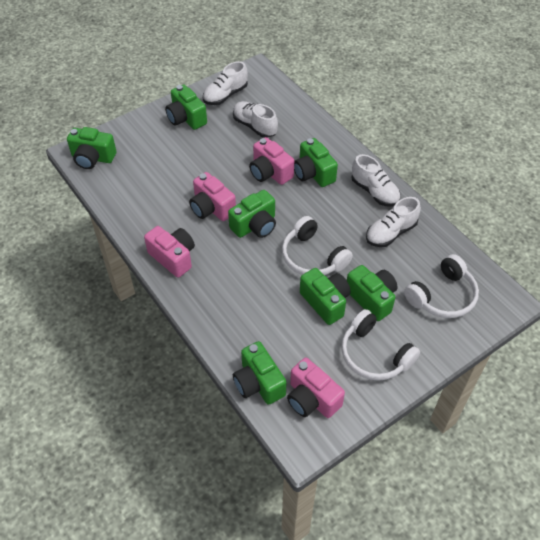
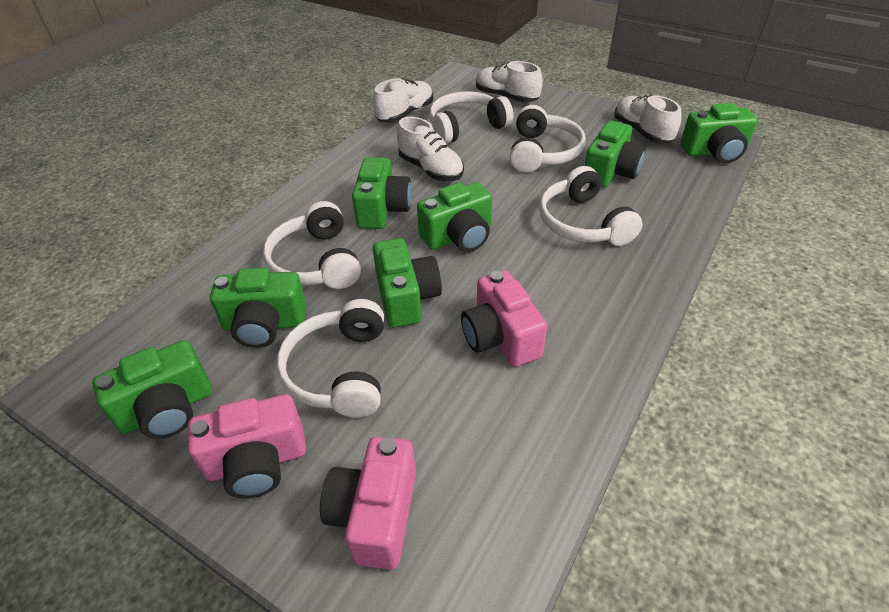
pink camera: 4 -> 3
white headphones: 3 -> 5

